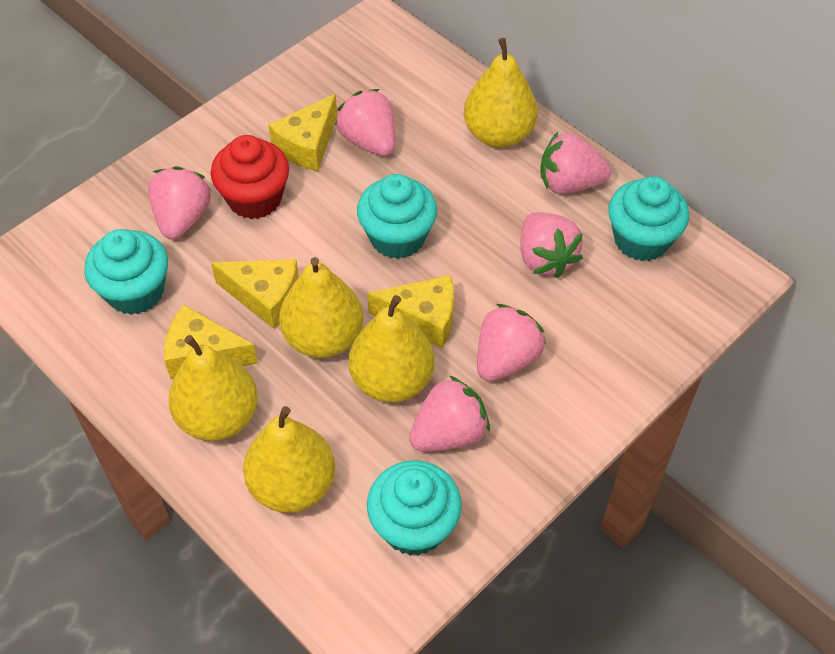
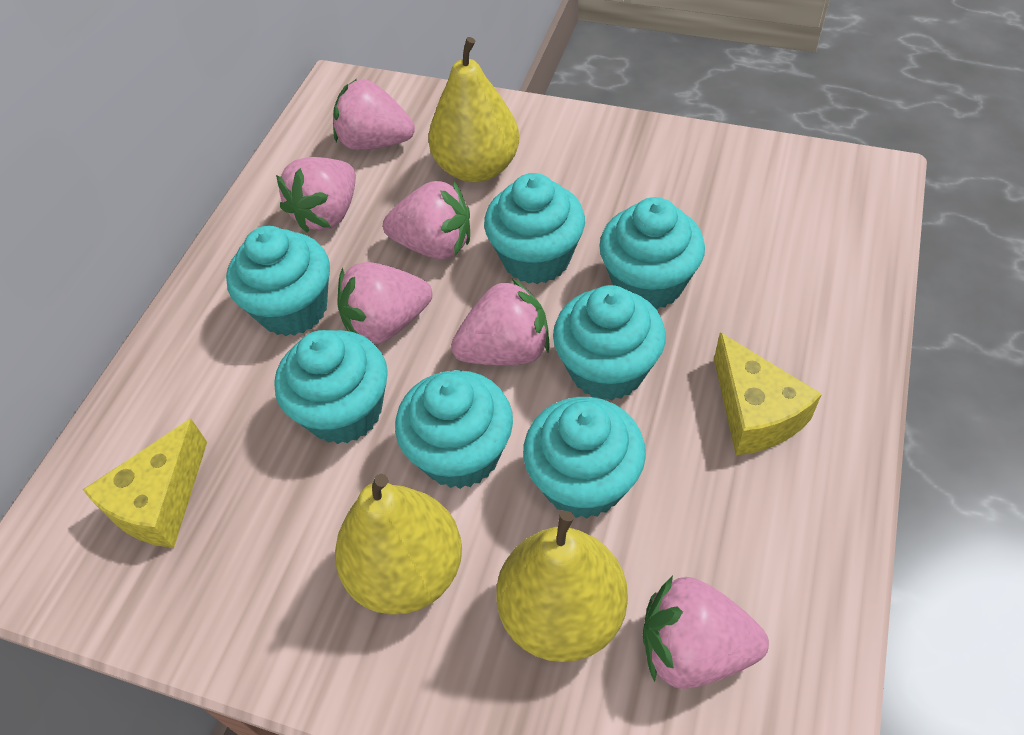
red cupcake: 1 -> 0
turquoise cupcake: 4 -> 7
yellow cheese: 4 -> 2
yellow pear: 5 -> 3

